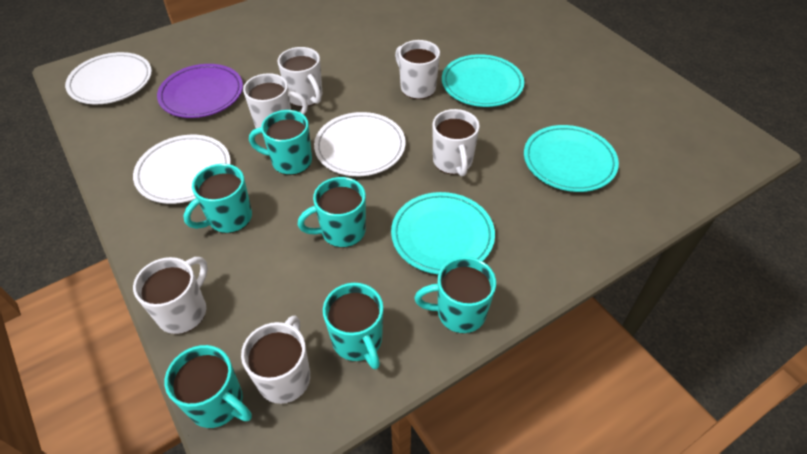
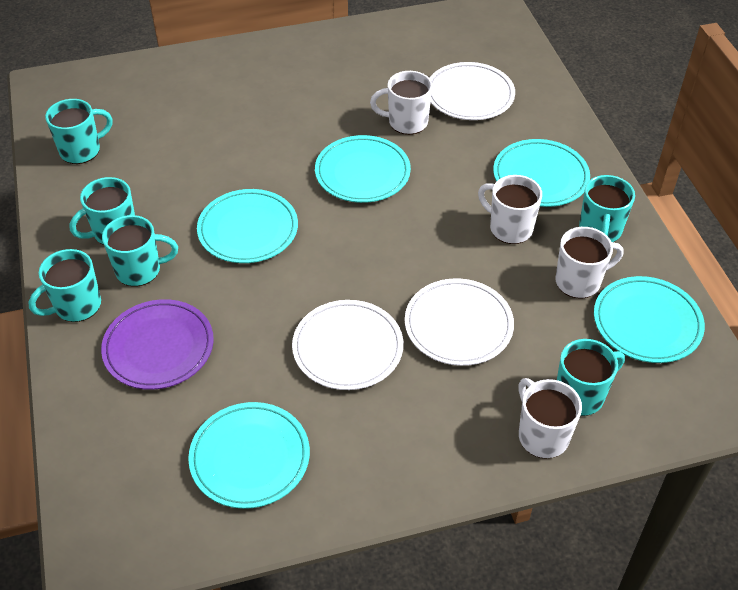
turquoise plate: 3 -> 5
white mug: 6 -> 4

